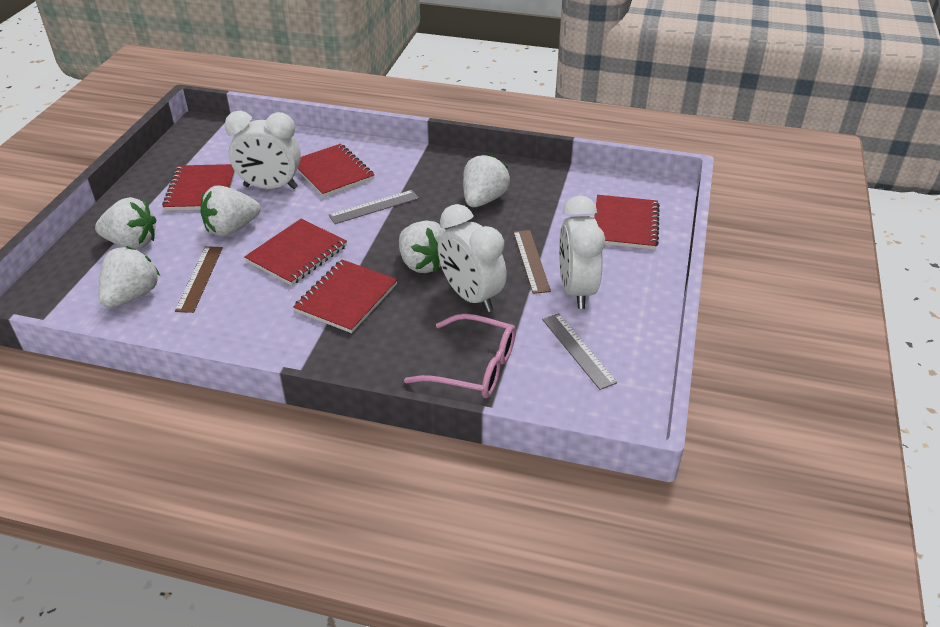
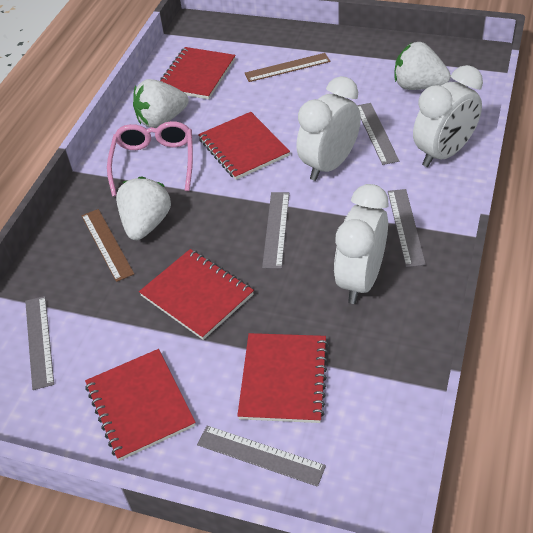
grey ruler: 2 -> 5
white strawberry: 5 -> 3

